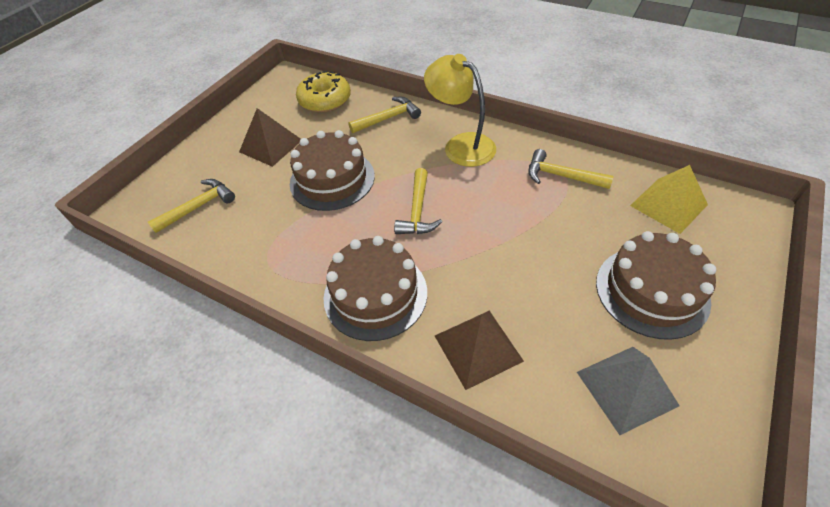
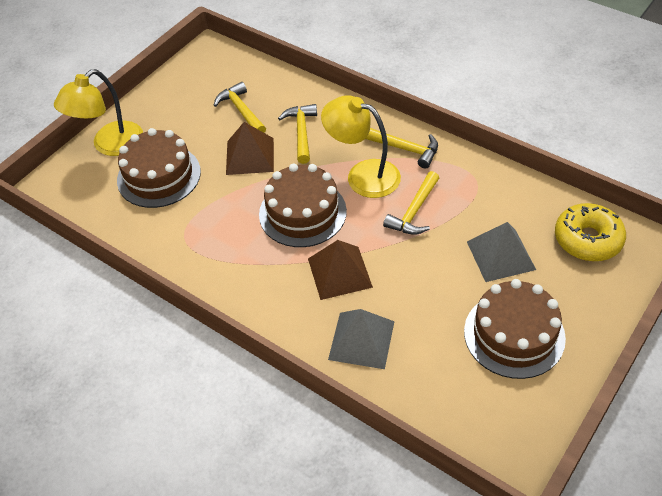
grey pyramid: 1 -> 2
yellow lamp: 1 -> 2
yellow pyramid: 1 -> 0

